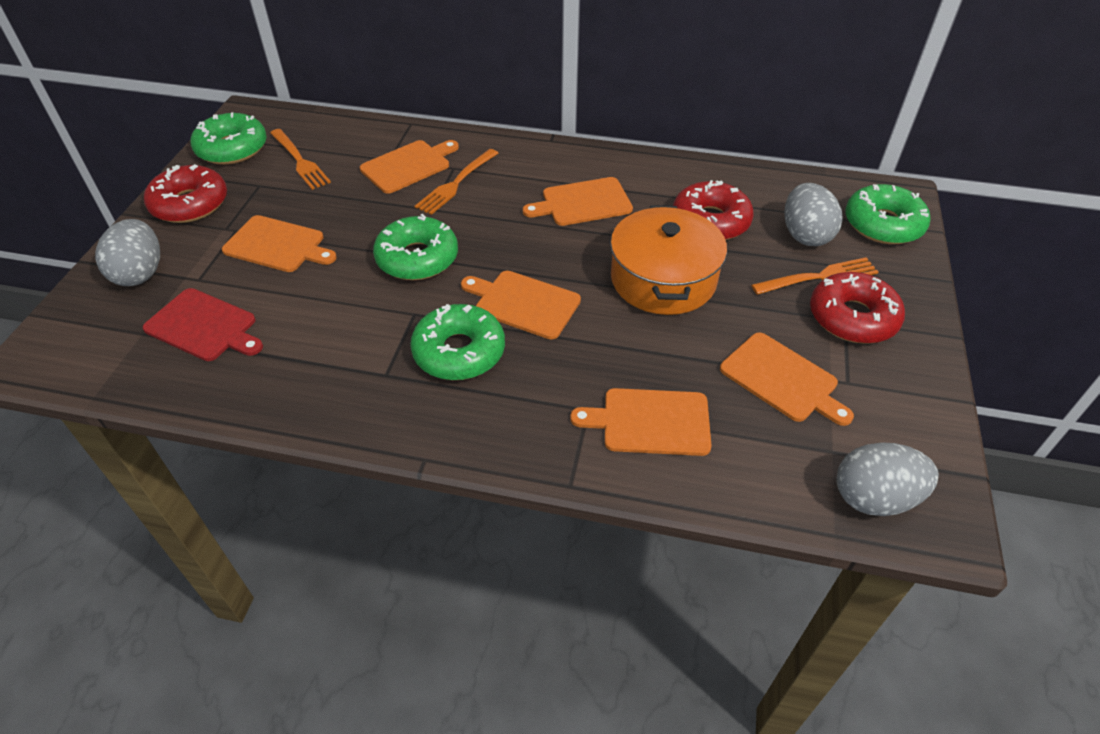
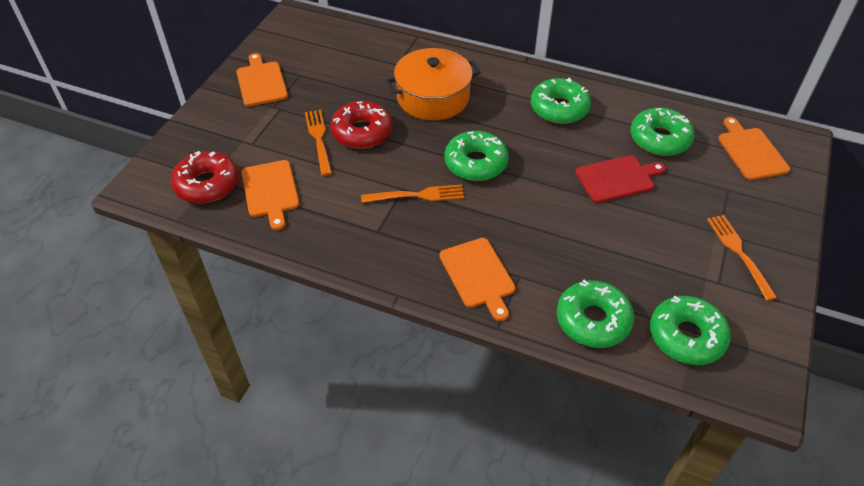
green donut: 4 -> 5
grey egg: 3 -> 0
orange cutting board: 6 -> 4
red donut: 3 -> 2

